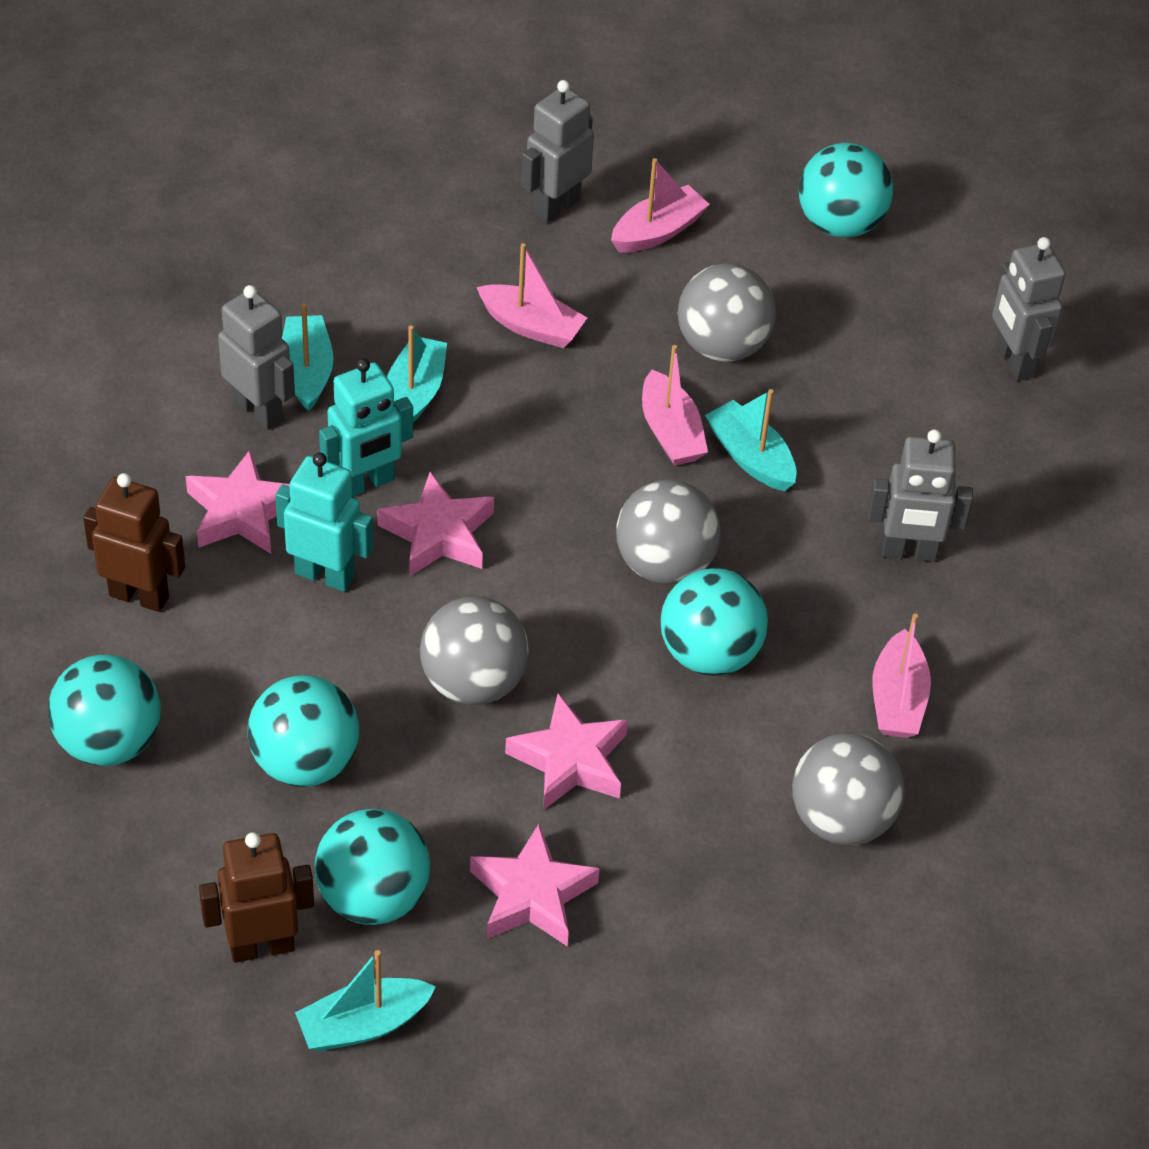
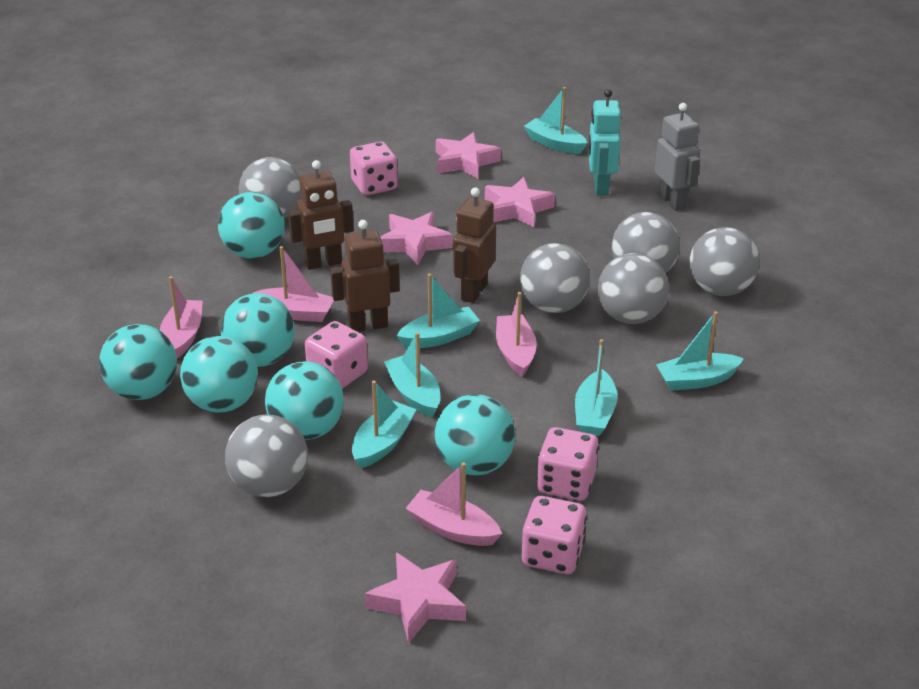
brown robot: 2 -> 3
grey ball: 4 -> 6
grey robot: 4 -> 1
pink dice: 0 -> 4
turquoise ball: 5 -> 6
turquoise boat: 4 -> 6
turquoise robot: 2 -> 1

